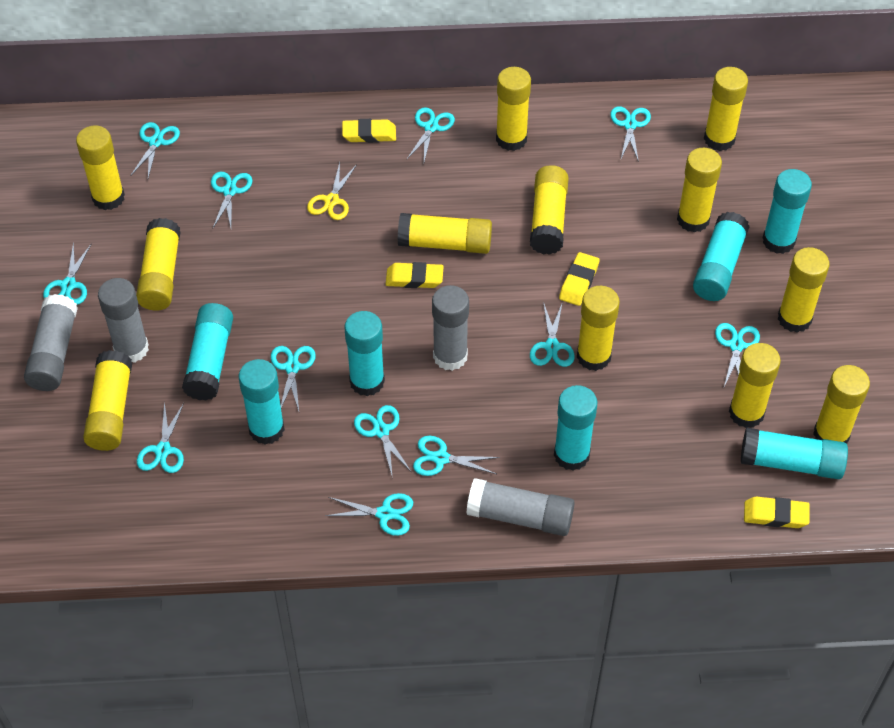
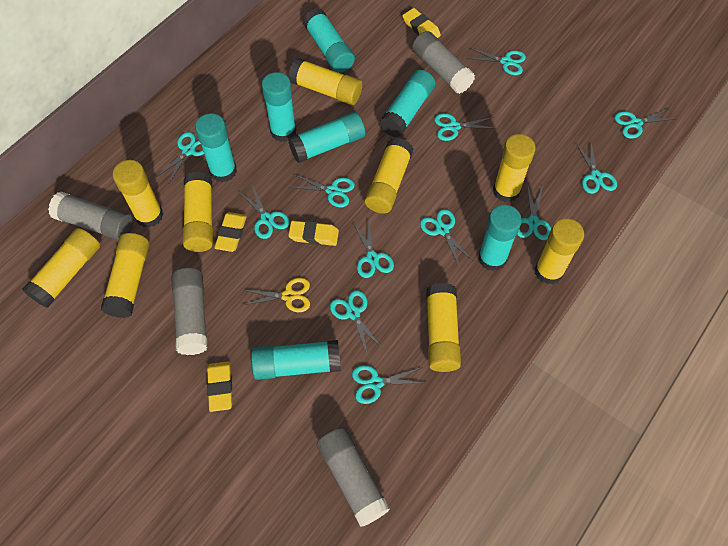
yellow glue stick: 12 -> 9

